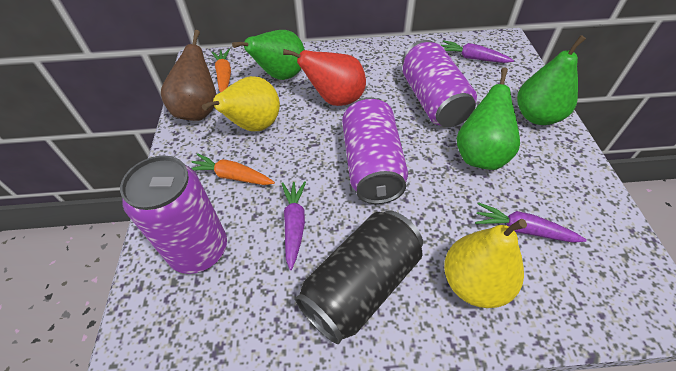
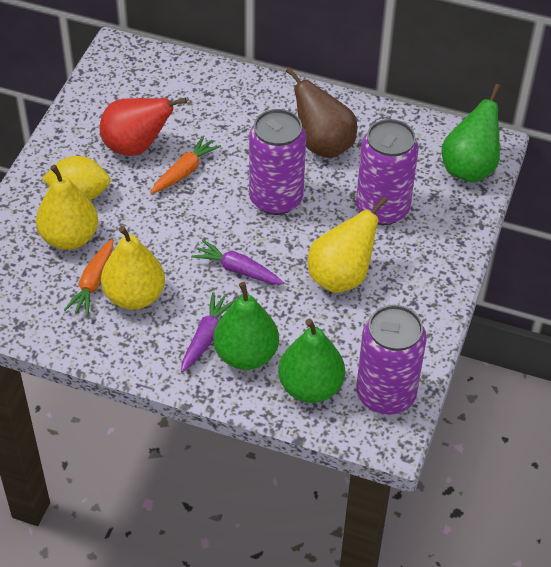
black can: 1 -> 0
purple carrot: 3 -> 2
yellow lemon: 0 -> 1
yellow pear: 2 -> 3

